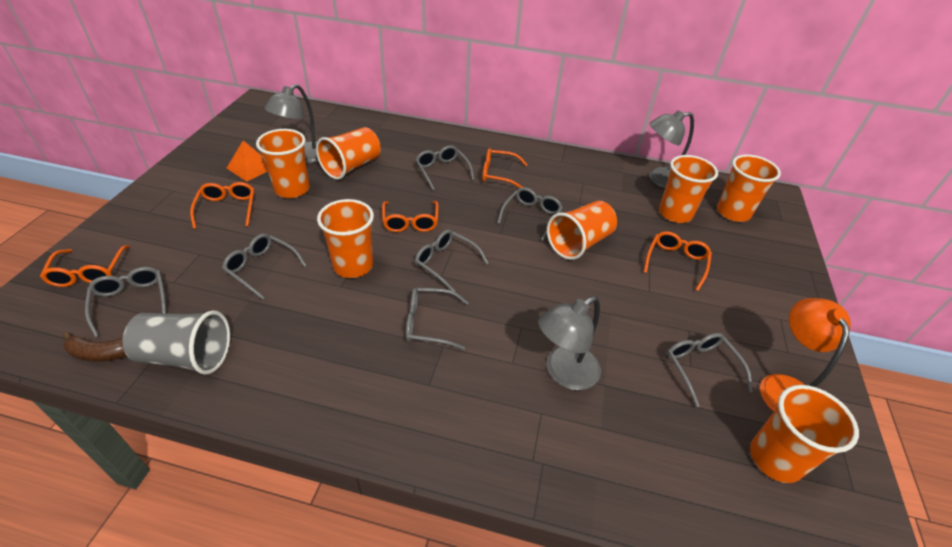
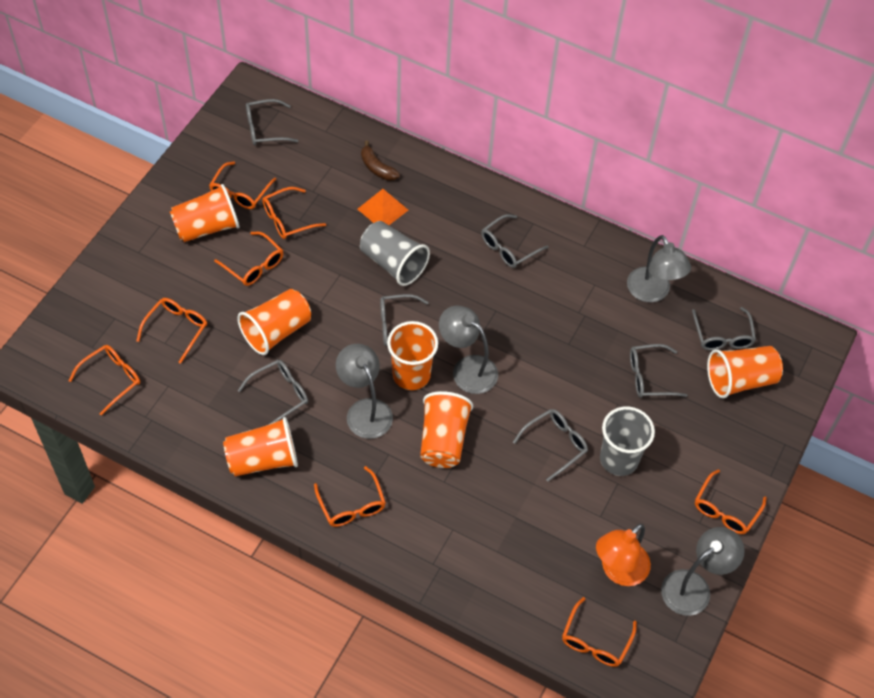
grey cup: 1 -> 2
grey lamp: 3 -> 4
orange cup: 7 -> 6
orange glasses: 5 -> 8

